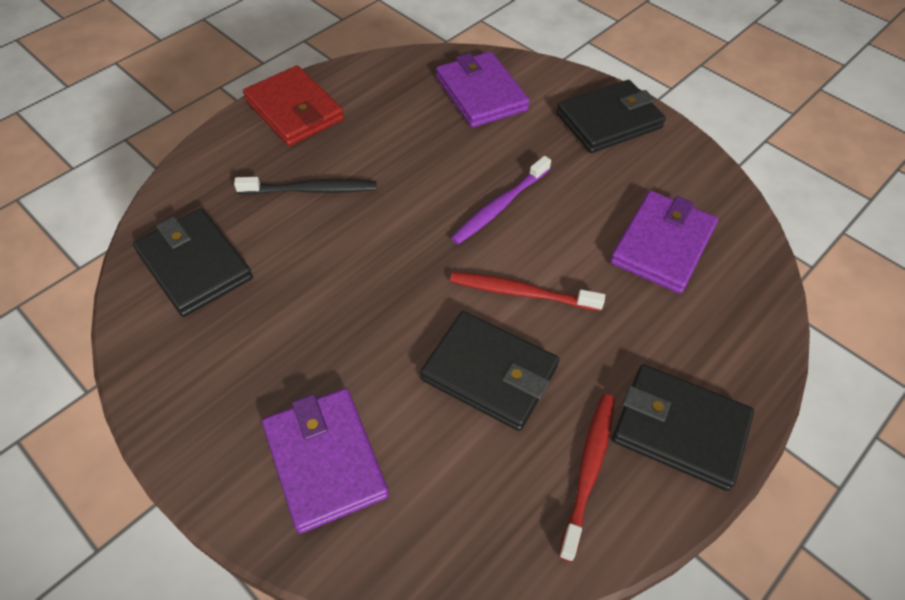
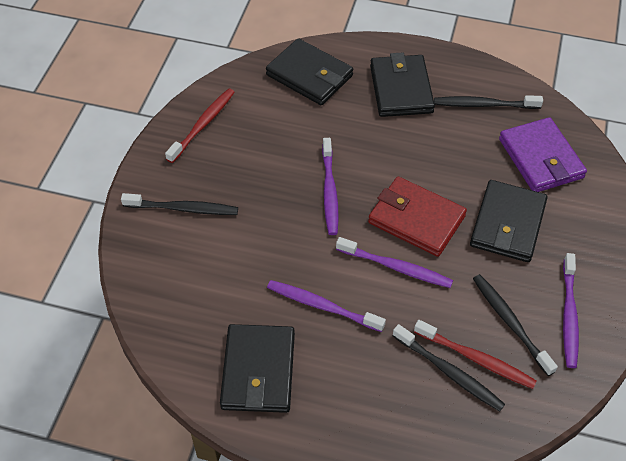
black toothbrush: 1 -> 4
purple toothbrush: 1 -> 4
purple wallet: 3 -> 1

